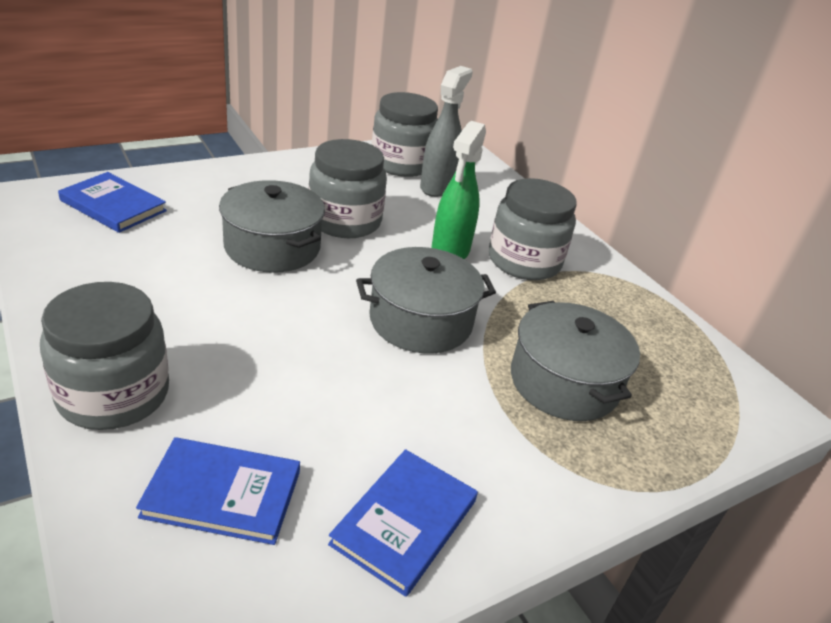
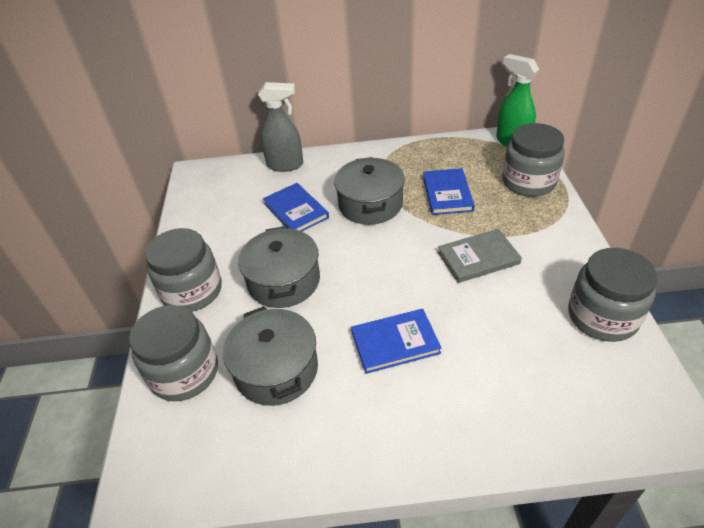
grey book: 0 -> 1

